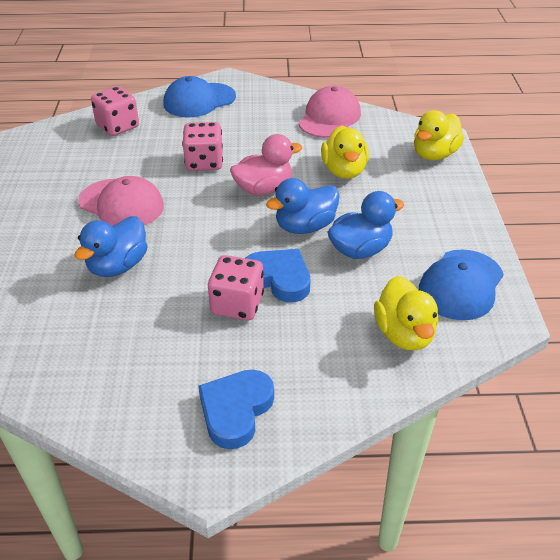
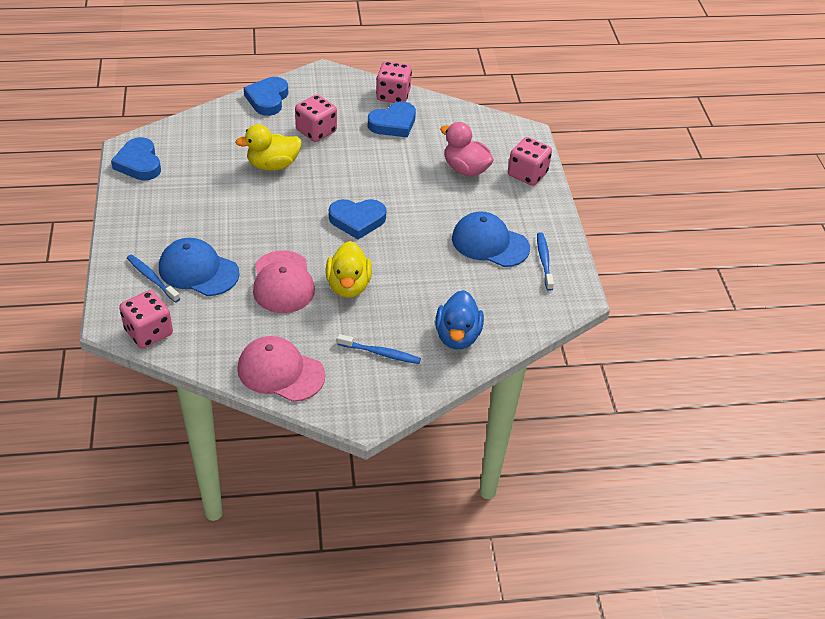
blue duck: 3 -> 1
blue heart: 2 -> 4
blue toothbrush: 0 -> 3
pink dice: 3 -> 4
yellow duck: 3 -> 2

